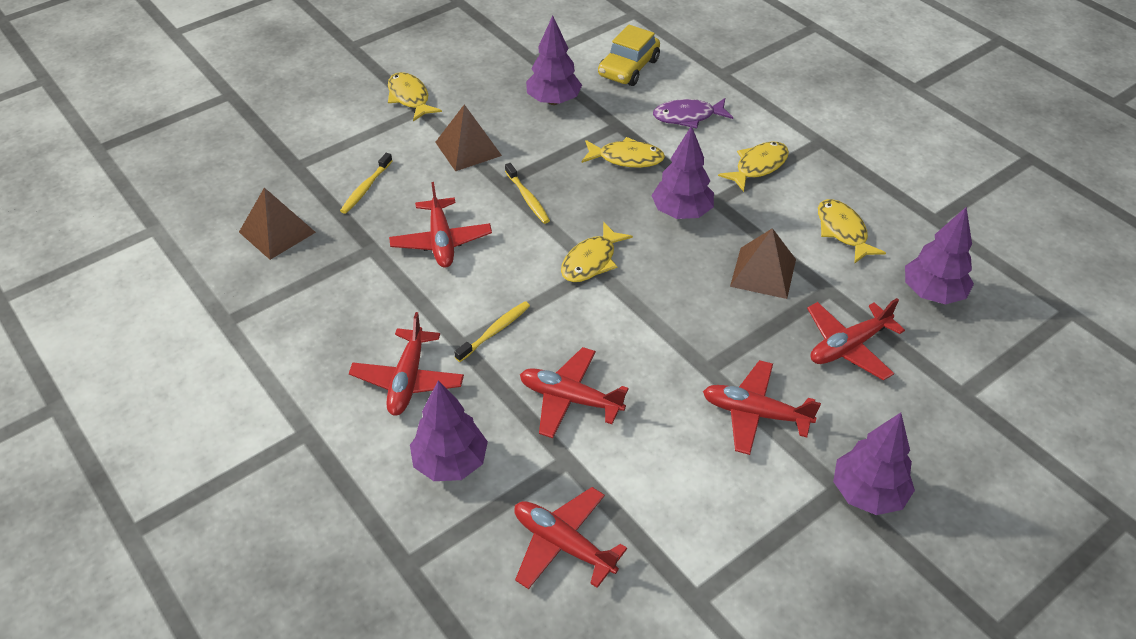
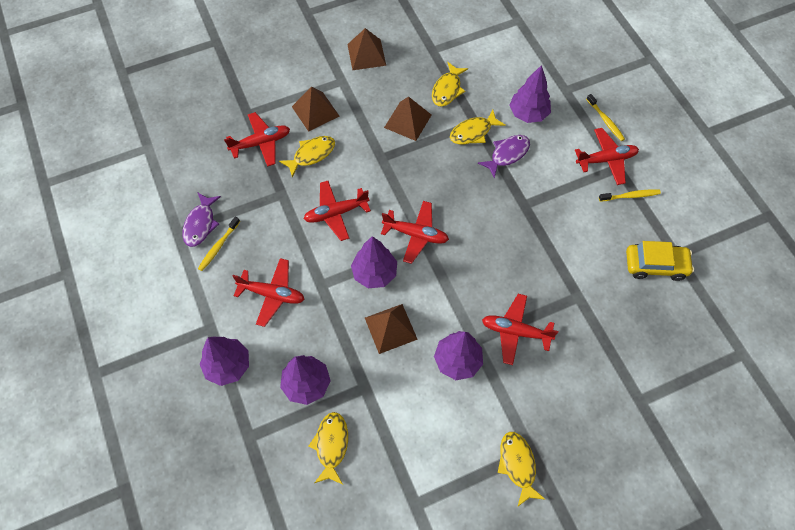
brown pyramid: 3 -> 4
purple fish: 1 -> 2

